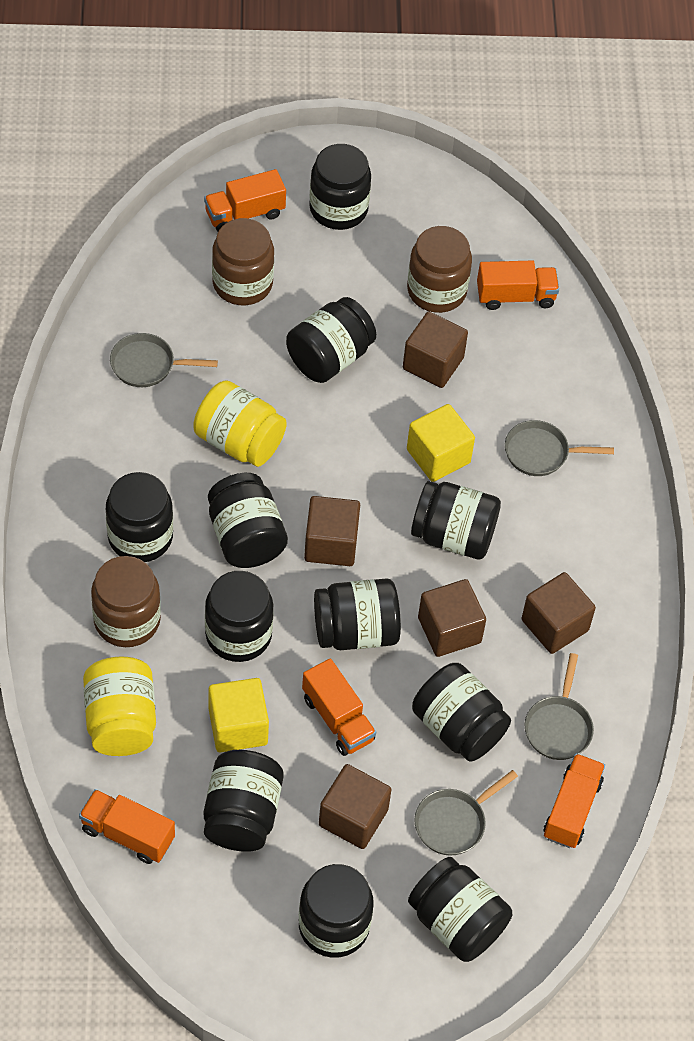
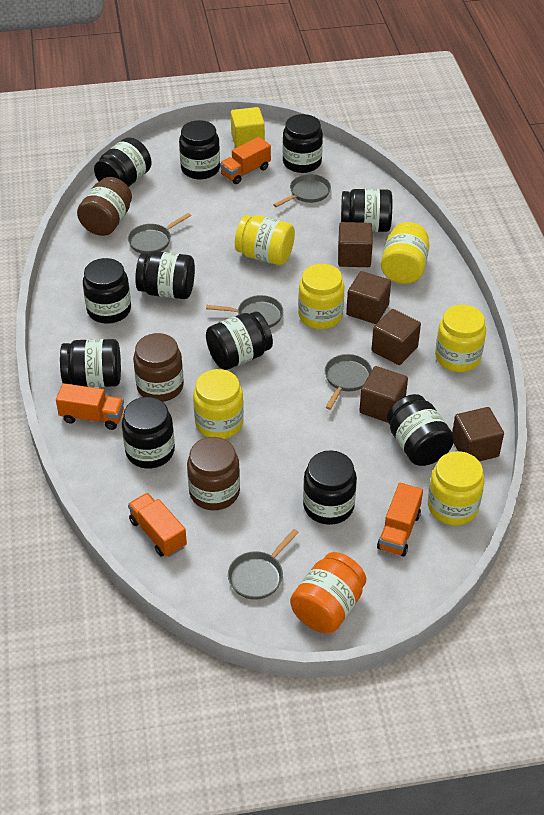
grey pan: 4 -> 5
orange jar: 0 -> 1
orange truck: 5 -> 4
yellow cube: 2 -> 1
yellow jar: 2 -> 6

